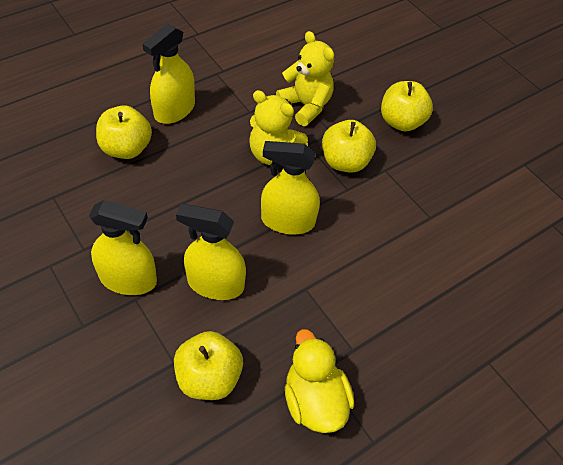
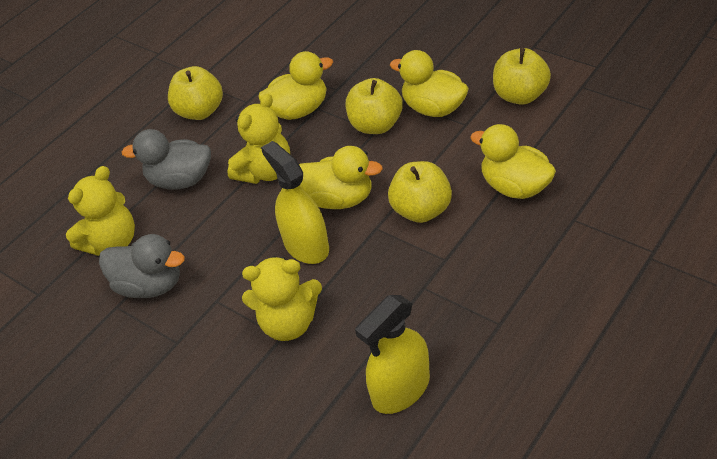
grey duck: 0 -> 2
yellow duck: 1 -> 4
yellow spray bottle: 4 -> 2
yellow teddy bear: 2 -> 3

